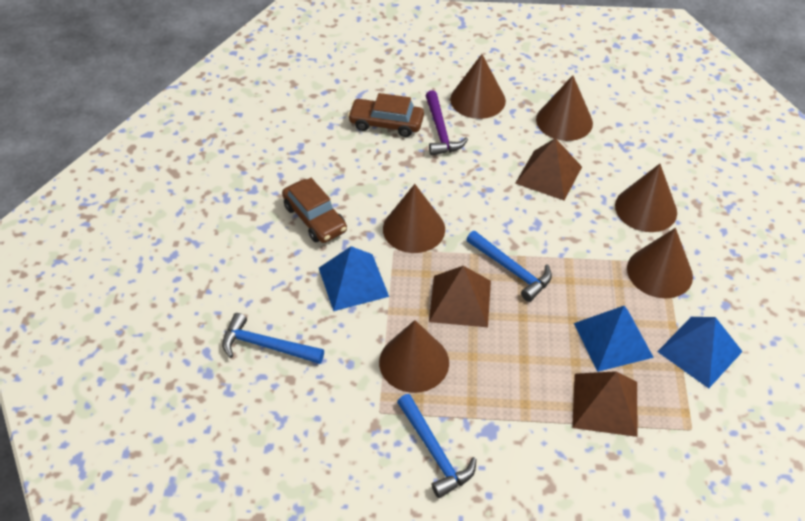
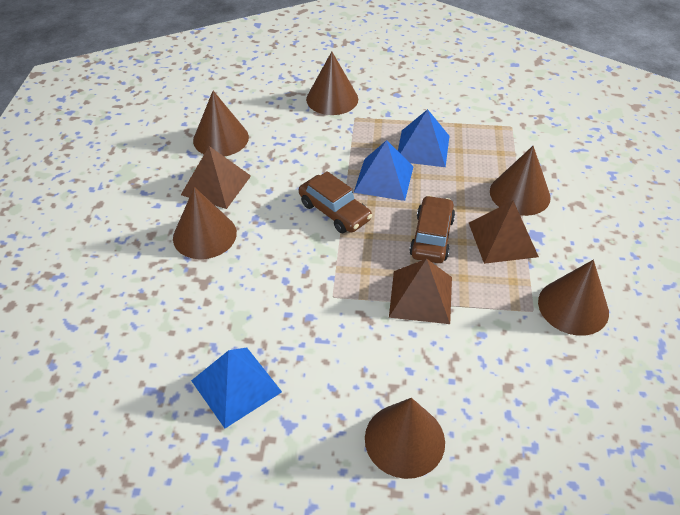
blue hammer: 3 -> 0
purple hammer: 1 -> 0

